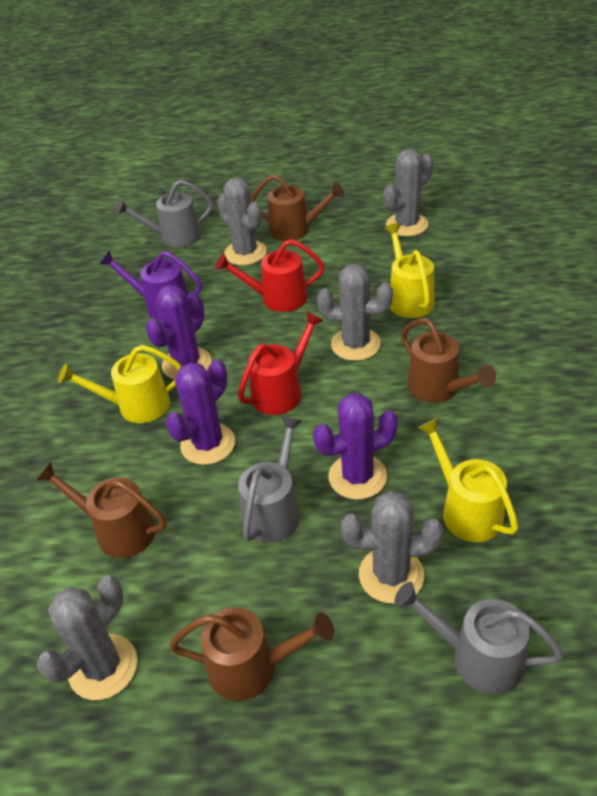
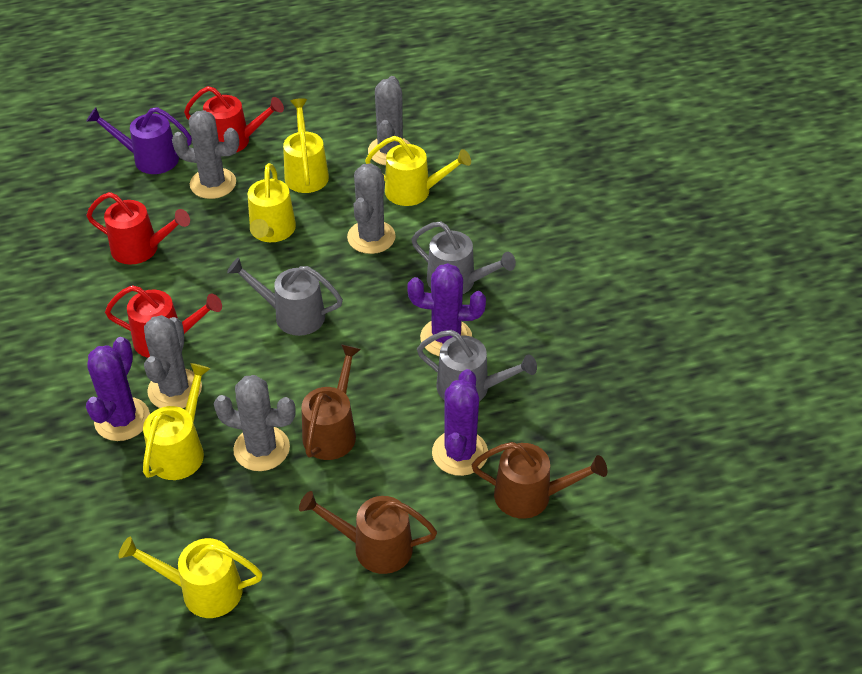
brown watering can: 4 -> 3
red watering can: 2 -> 3
yellow watering can: 3 -> 5

